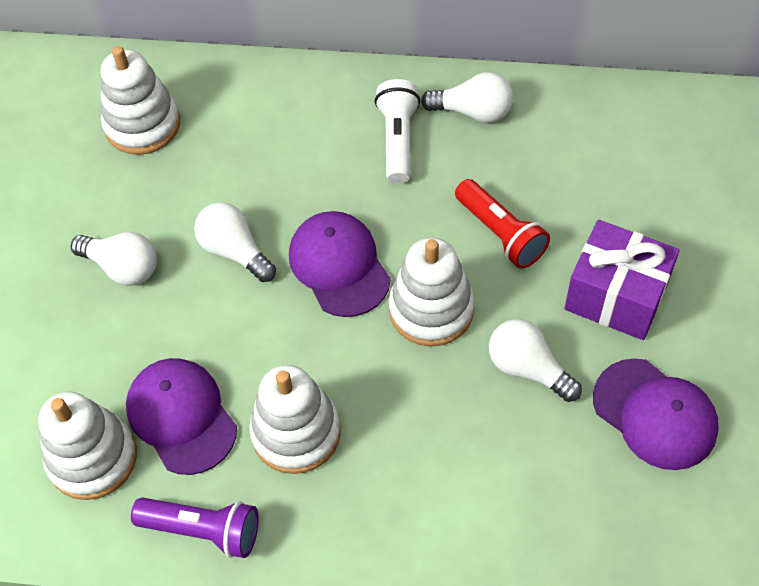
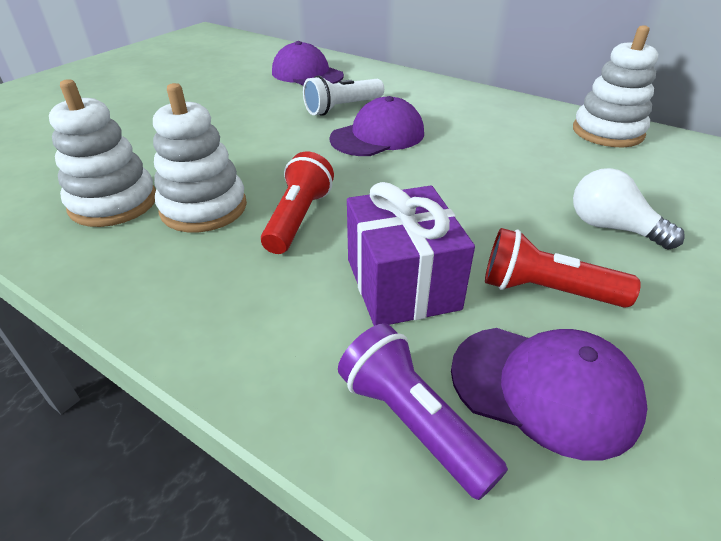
red flashlight: 1 -> 2
white light bulb: 4 -> 1
white stacking toy: 4 -> 3

